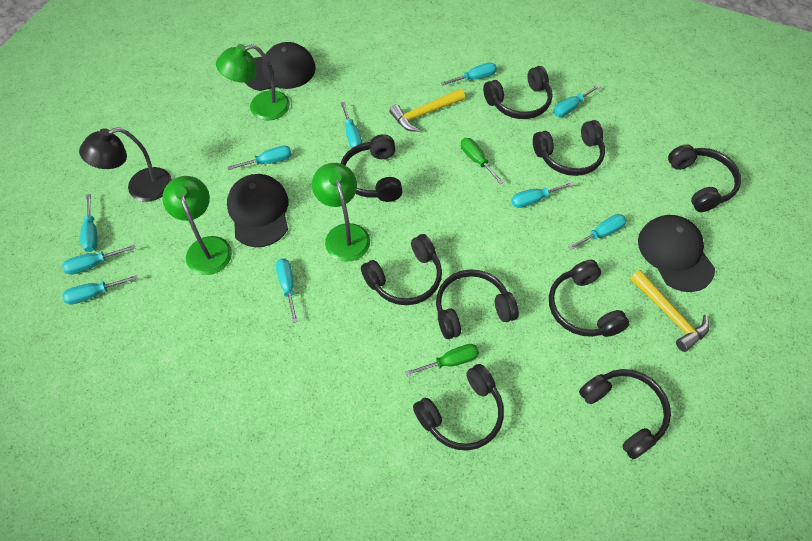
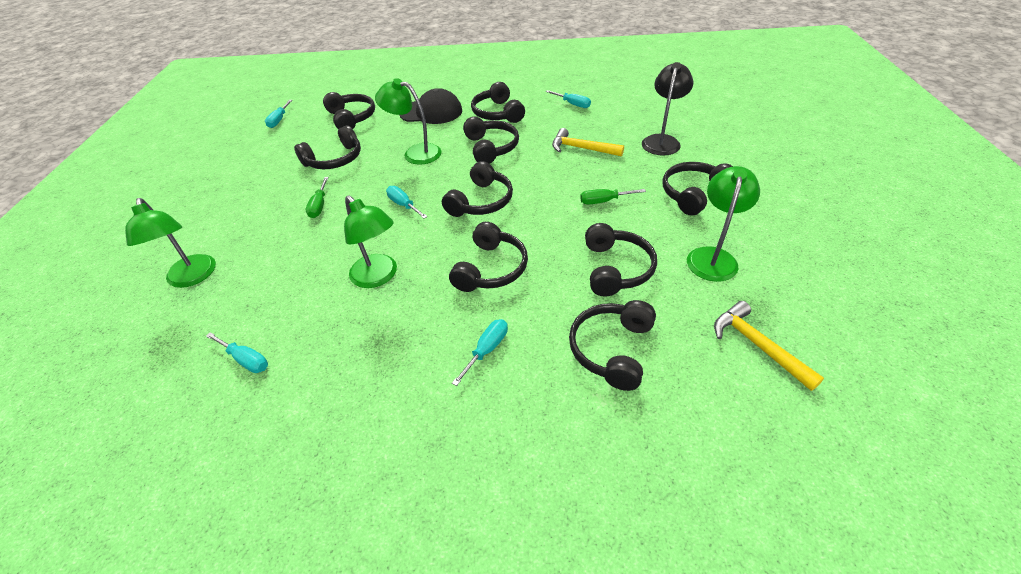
black cap: 3 -> 1
green lamp: 3 -> 4
turquoise screwdriver: 10 -> 5

